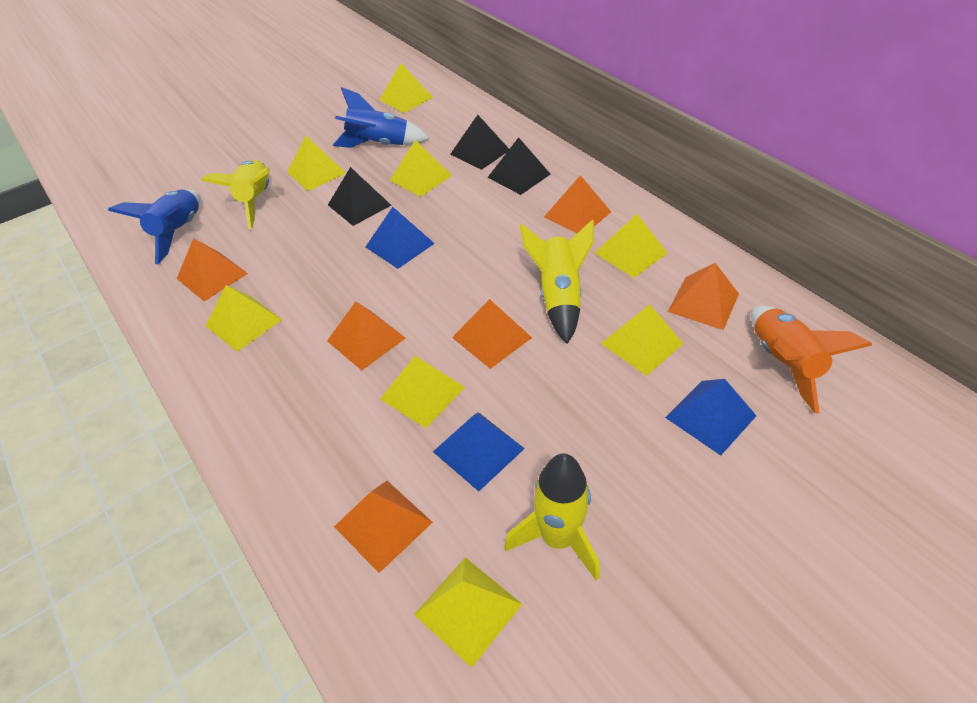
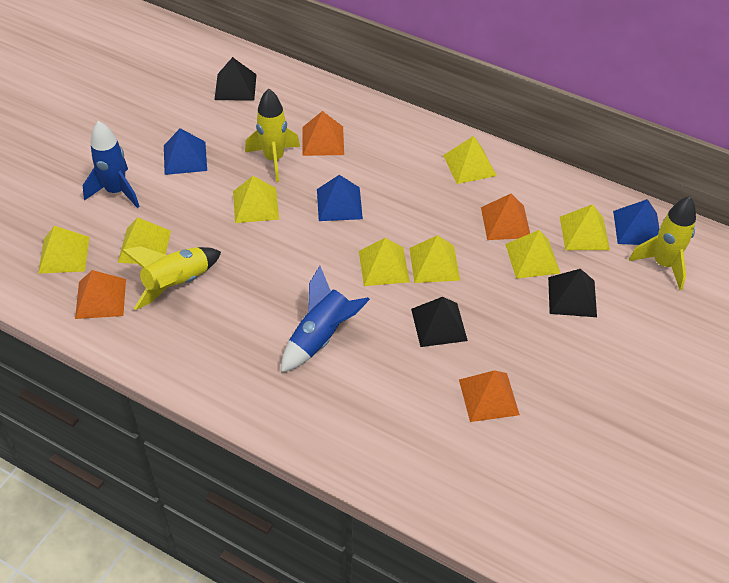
orange pyramid: 6 -> 4
orange rocket: 1 -> 0

